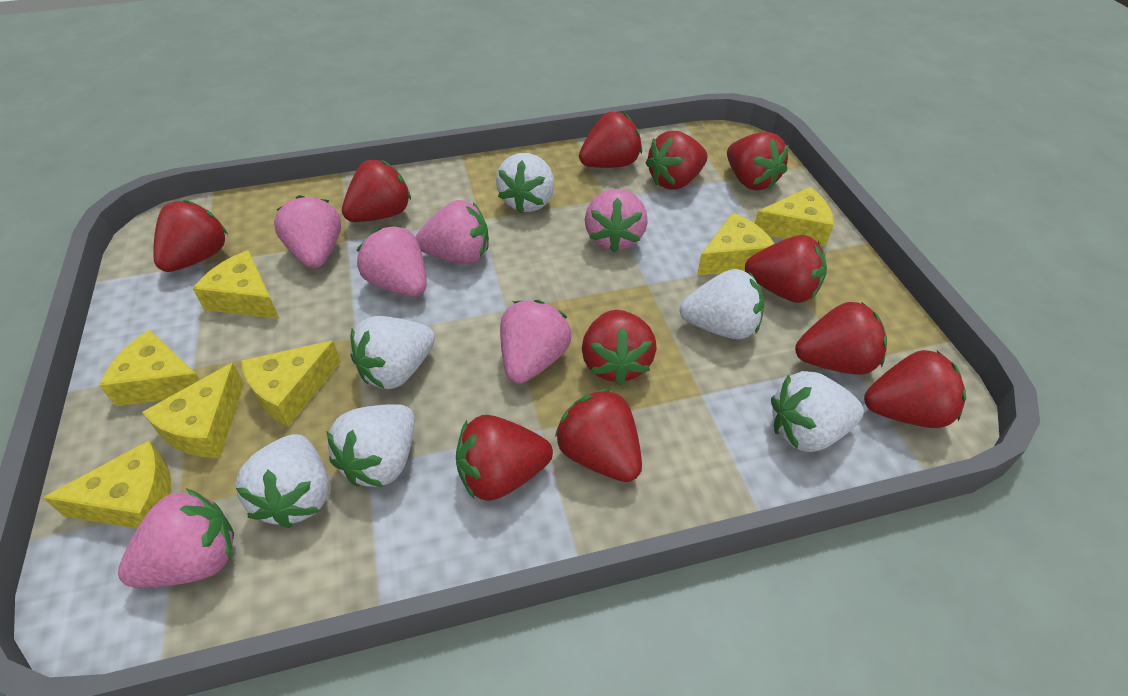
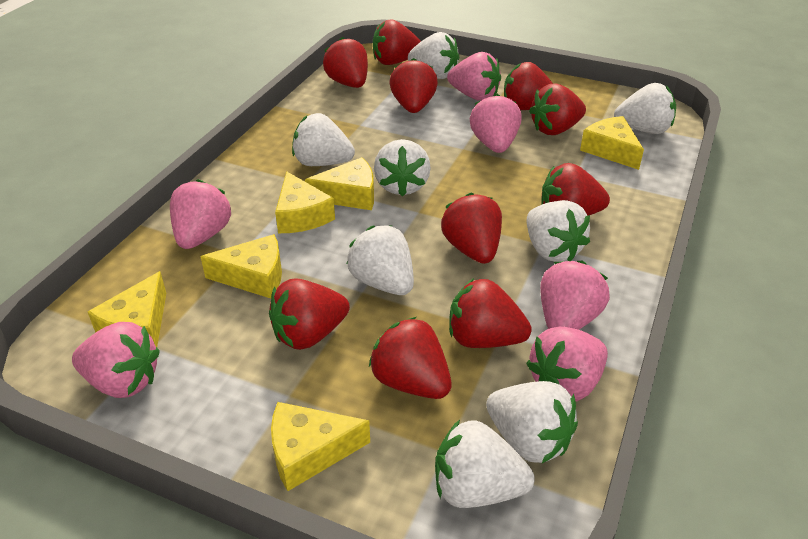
red strawberry: 11 -> 10
white strawberry: 6 -> 8
yellow cheese: 7 -> 6

